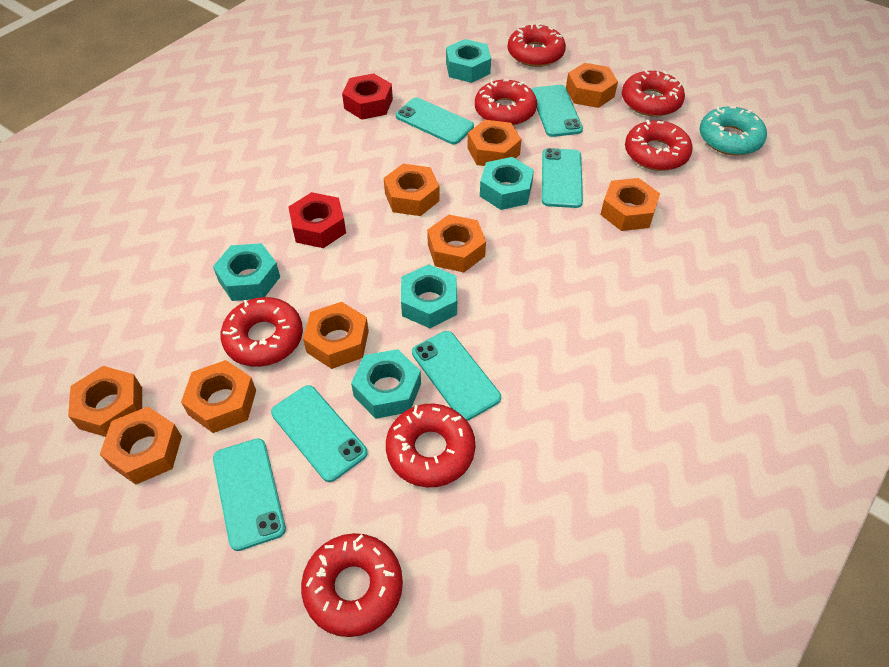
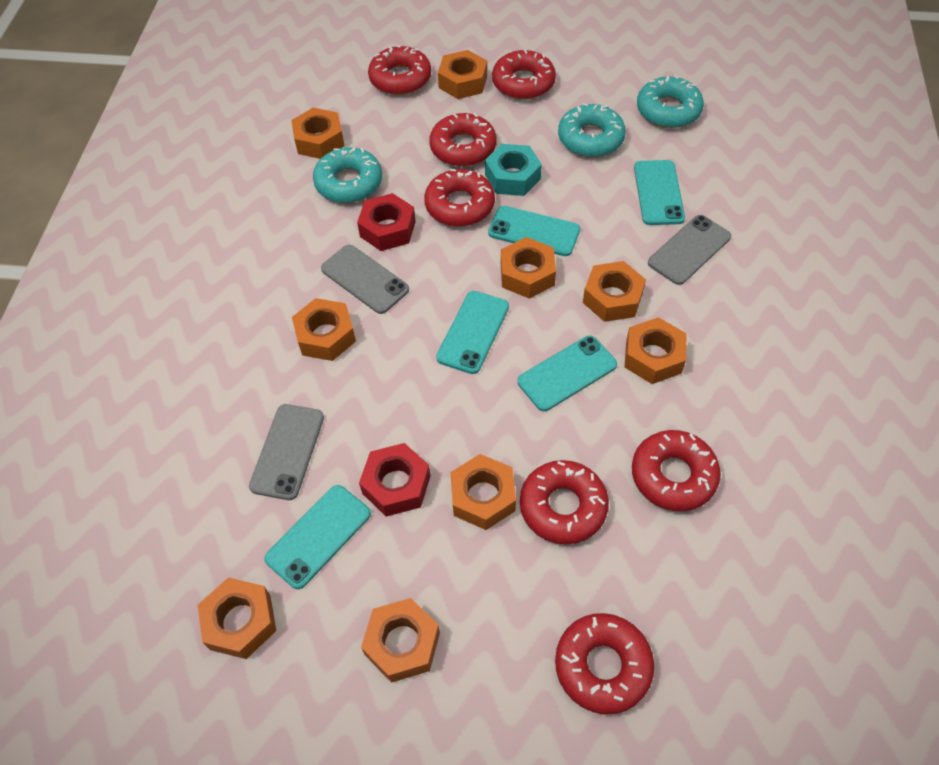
grey phone: 0 -> 3
turquoise donut: 1 -> 3
turquoise nut: 5 -> 1
turquoise phone: 6 -> 5

